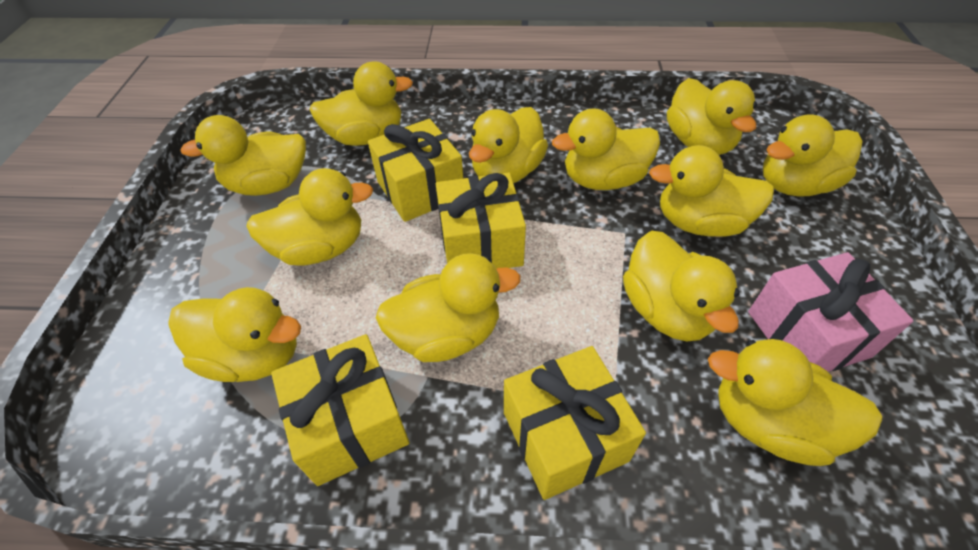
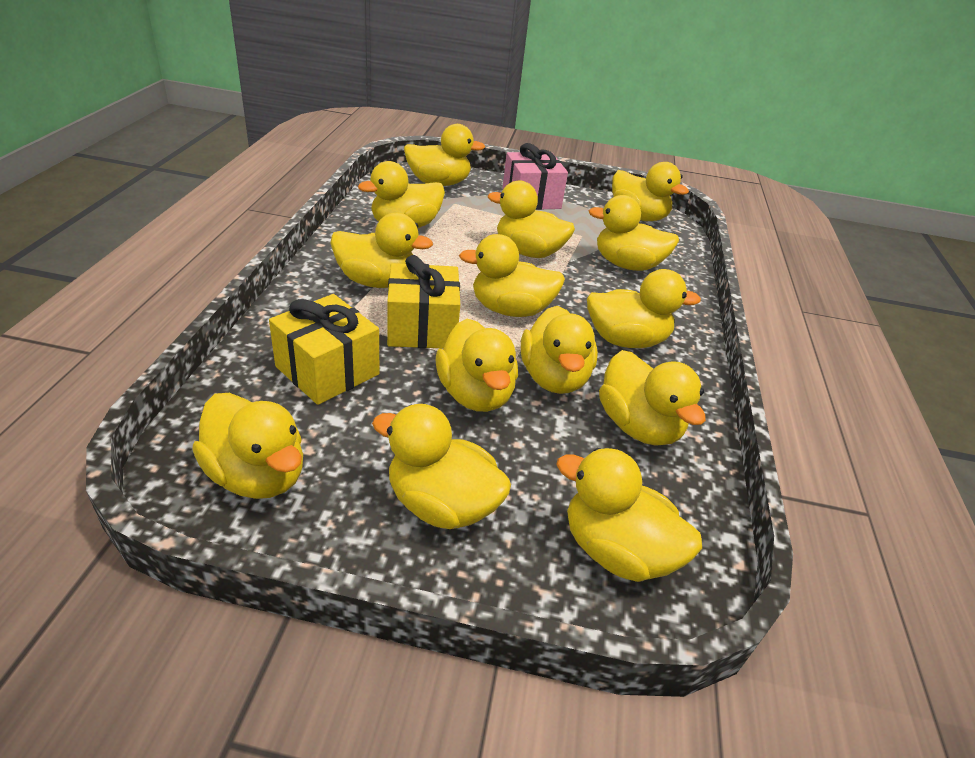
yellow duck: 12 -> 14
yellow gift: 4 -> 2

